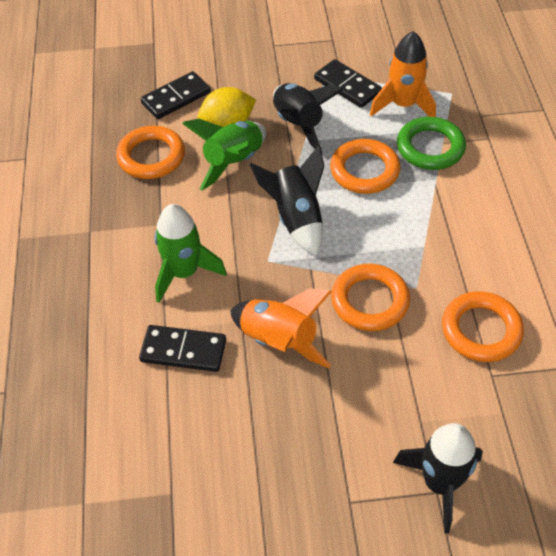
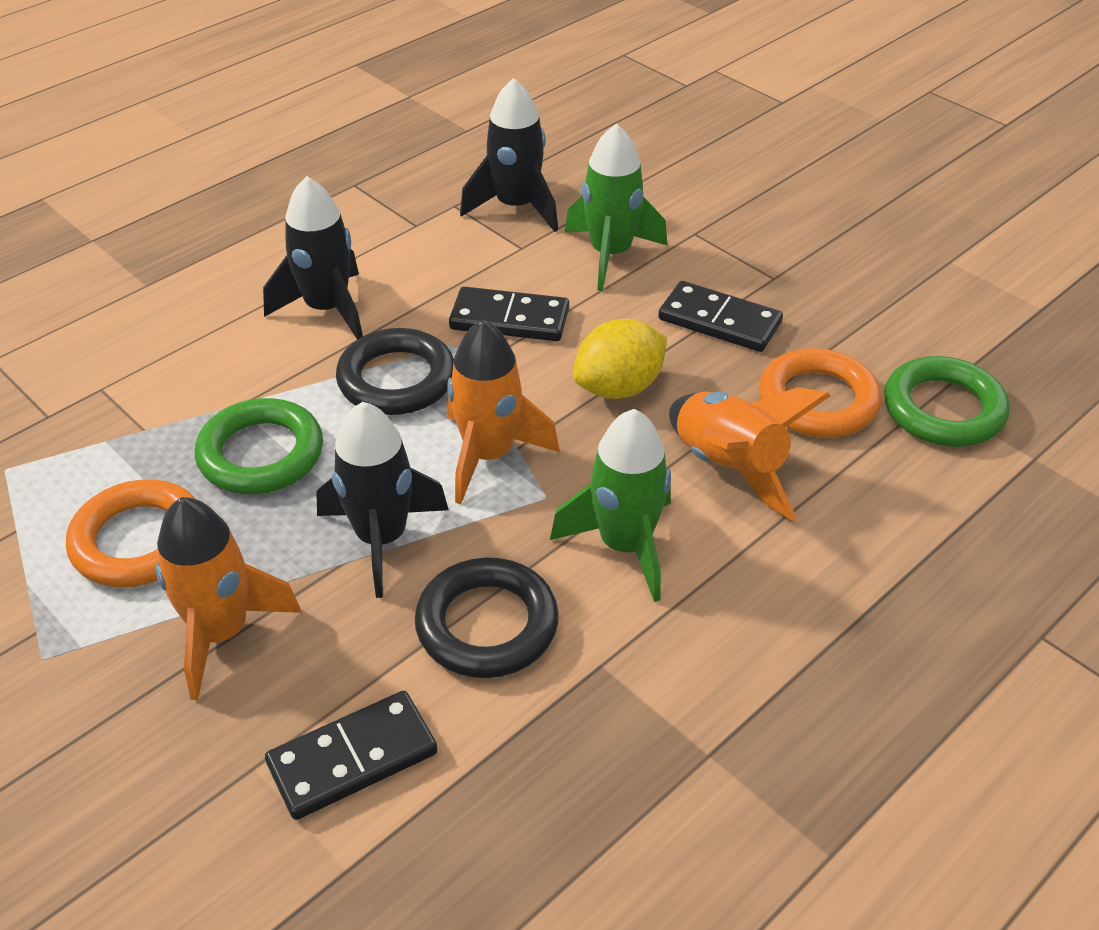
black ring: 0 -> 2
green ring: 1 -> 2
orange ring: 4 -> 2
orange rocket: 2 -> 3

